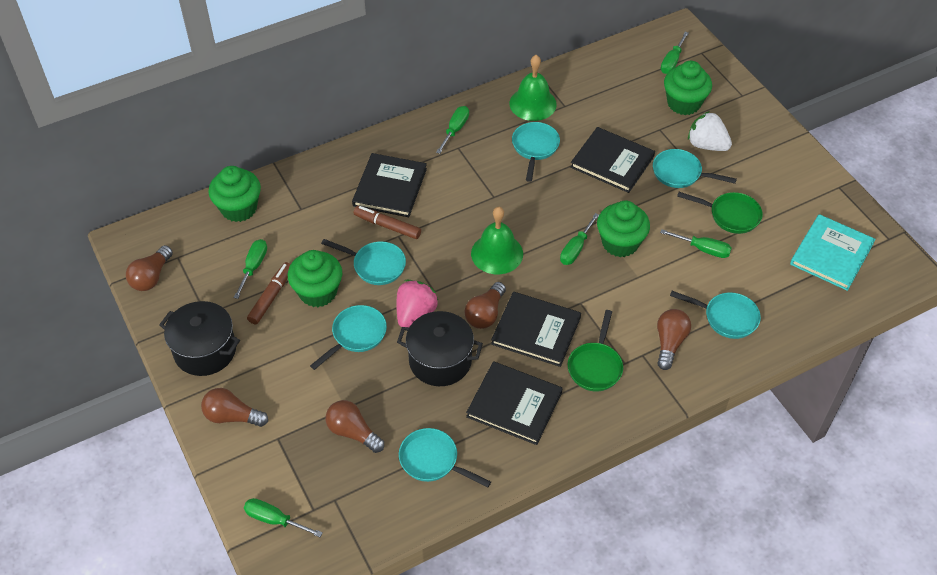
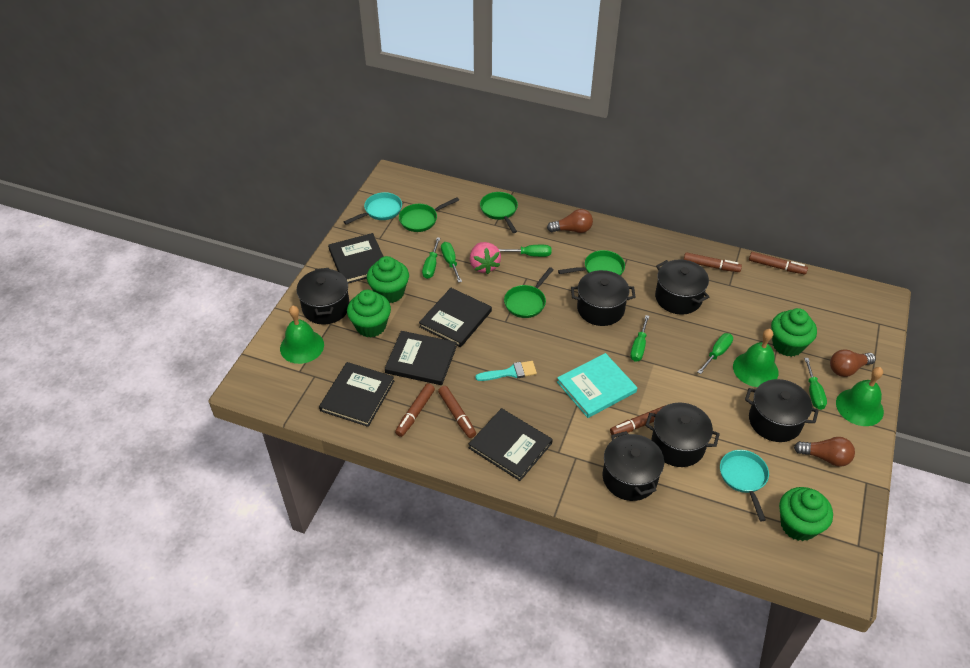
black book: 4 -> 5
black pot: 2 -> 6
brown light bulb: 5 -> 3
brown marker: 2 -> 5
green bell: 2 -> 3
green pan: 2 -> 4
turquoise brush: 0 -> 1
turquoise pan: 6 -> 2
white strawberry: 1 -> 0

